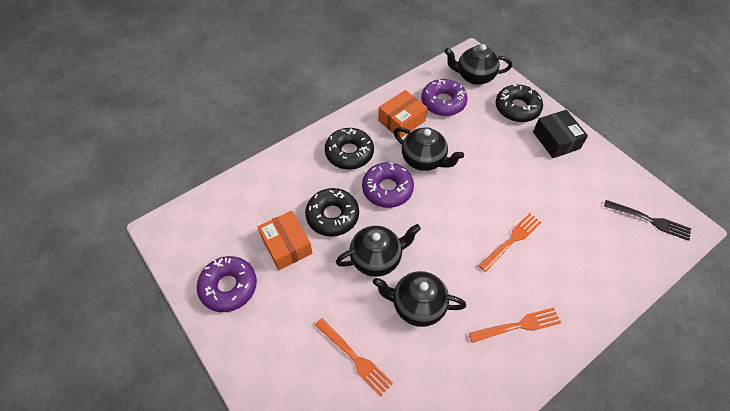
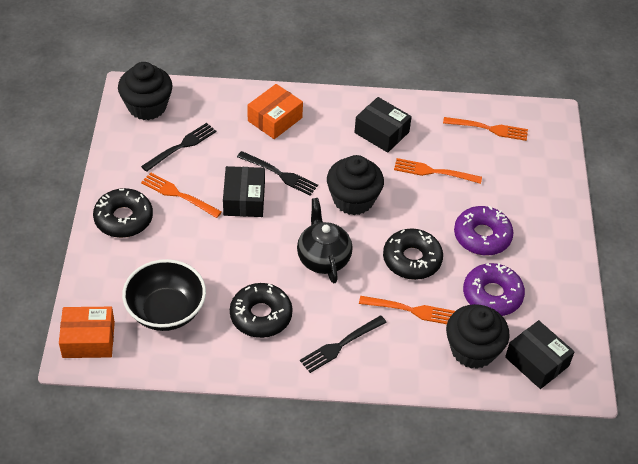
black bowl: 0 -> 1
black box: 1 -> 3
black cupcake: 0 -> 3
black fork: 1 -> 3
black teapot: 4 -> 1
orange fork: 3 -> 4
purple donut: 3 -> 2

